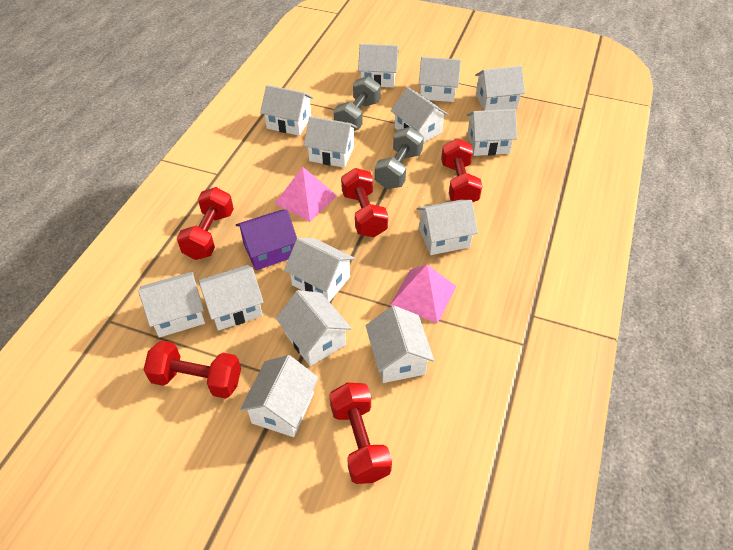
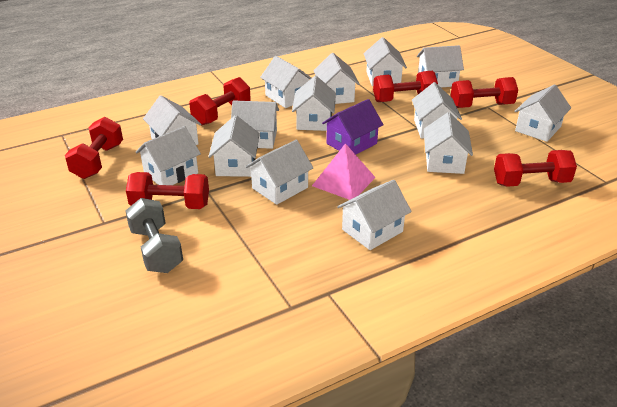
grey dumbbell: 2 -> 1
pink pyramid: 2 -> 1
red dumbbell: 5 -> 6

